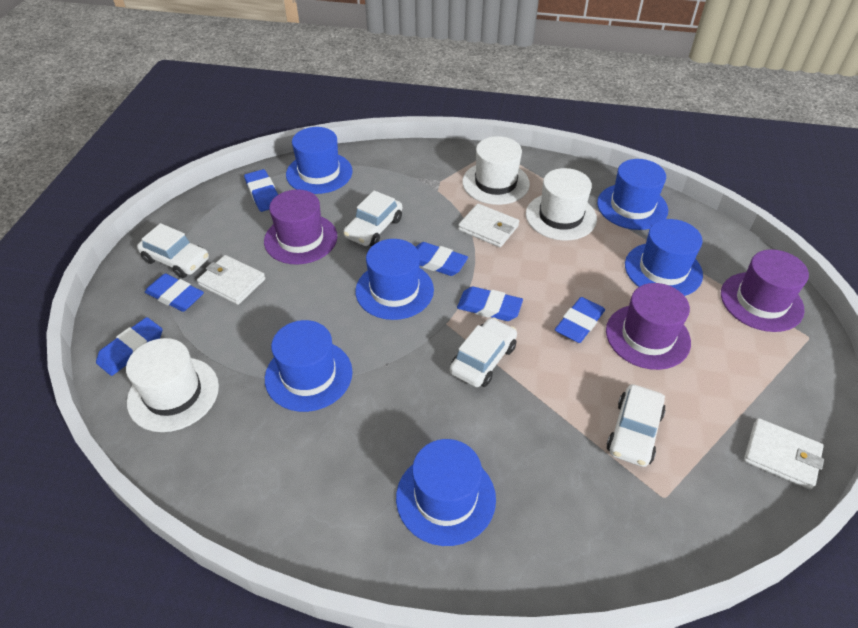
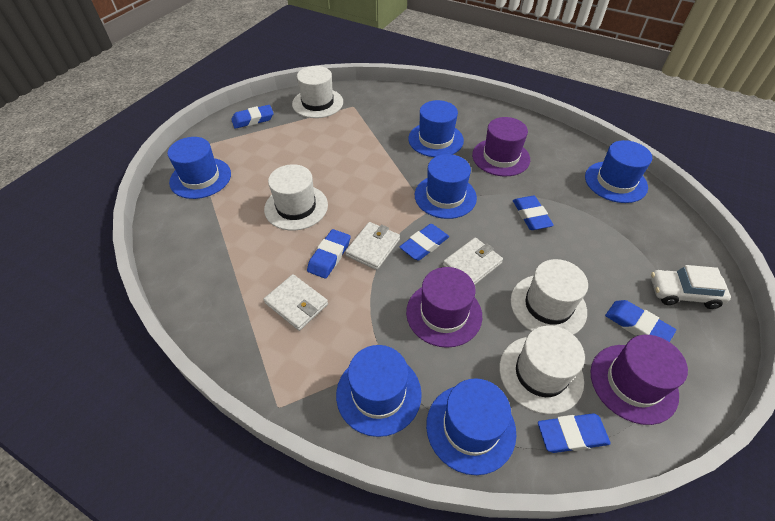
white car: 4 -> 1
white hat: 3 -> 4

